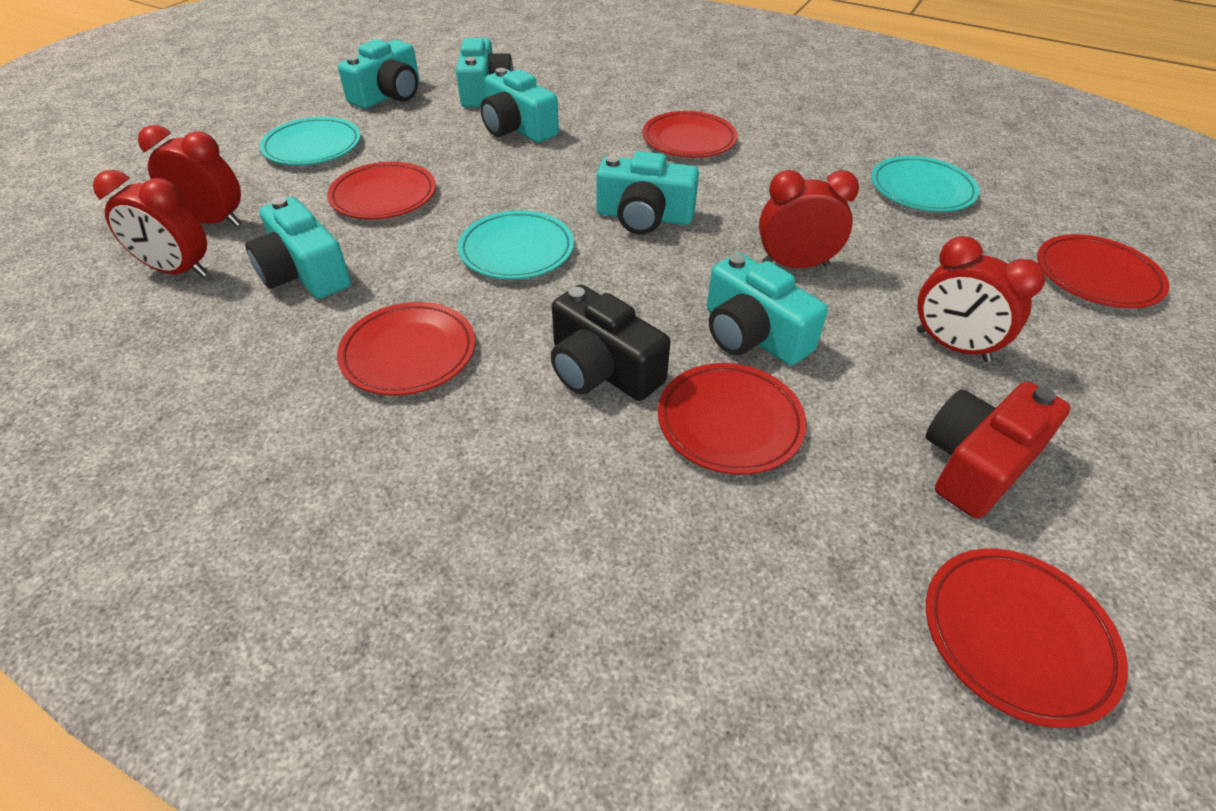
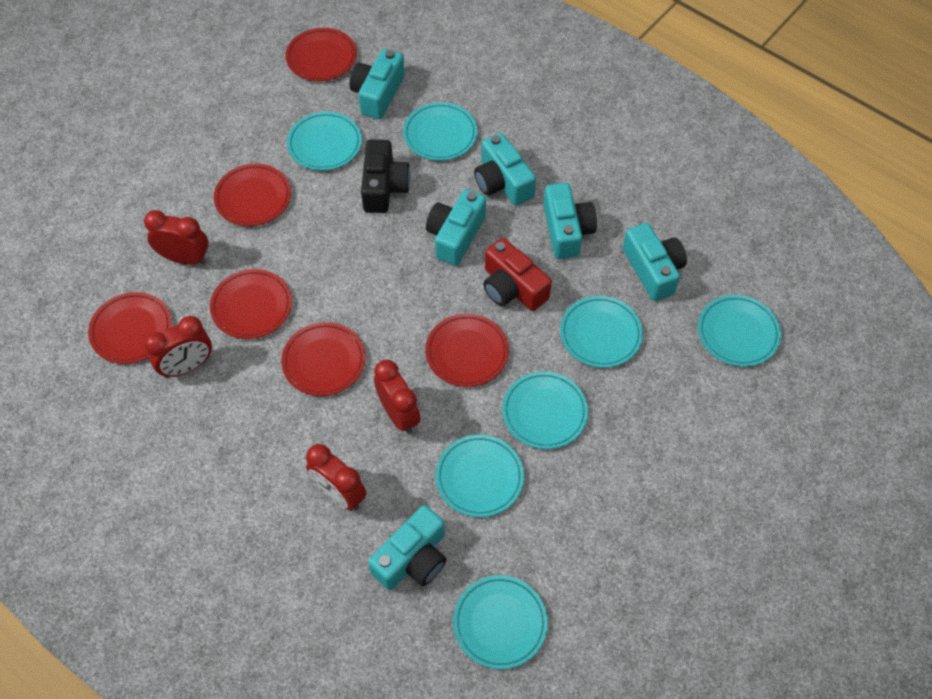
turquoise plate: 3 -> 7

